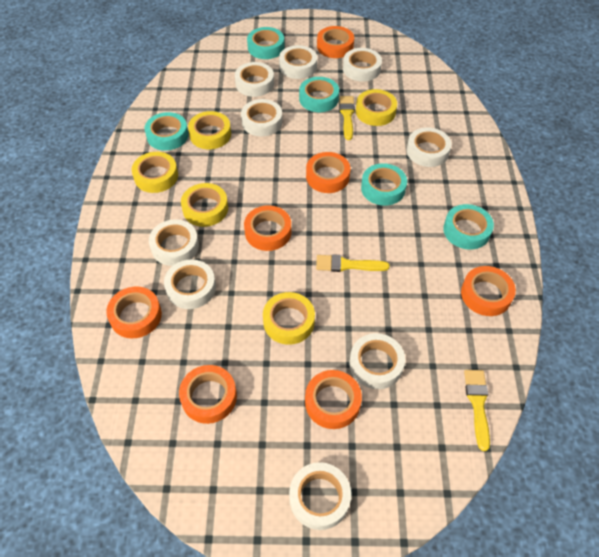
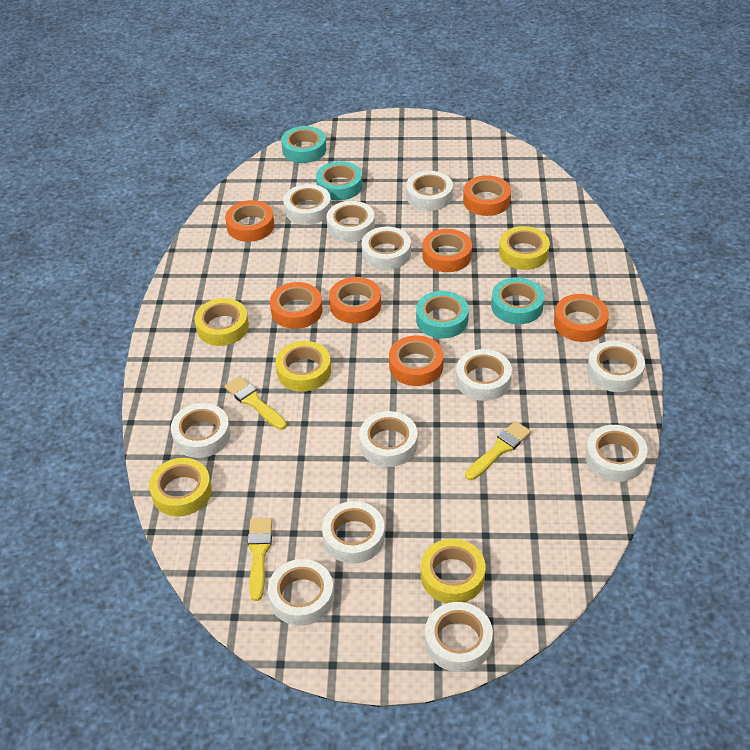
turquoise tape: 5 -> 4
white tape: 9 -> 12

